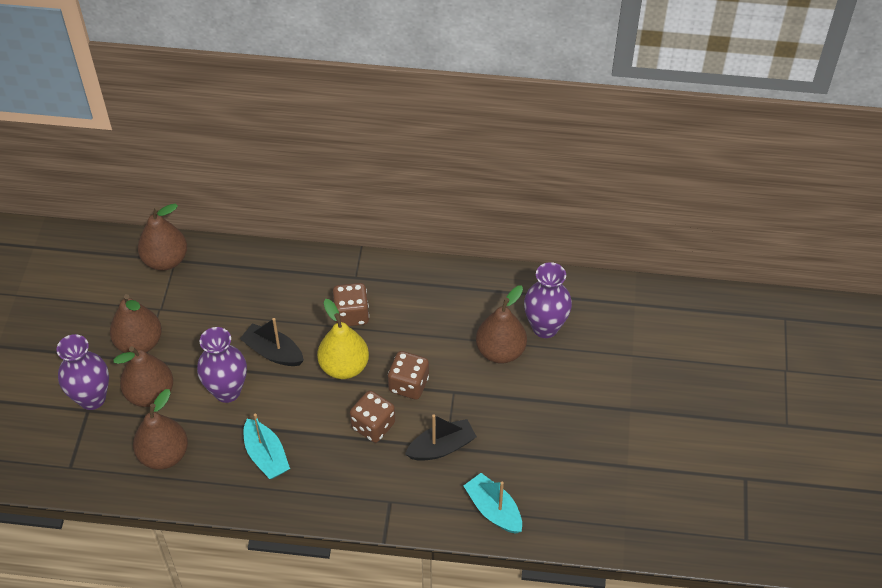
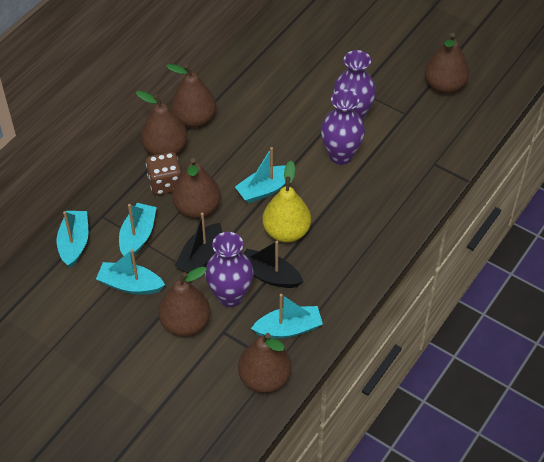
brown dice: 3 -> 1
brown pear: 5 -> 6
turquoise boat: 2 -> 5

